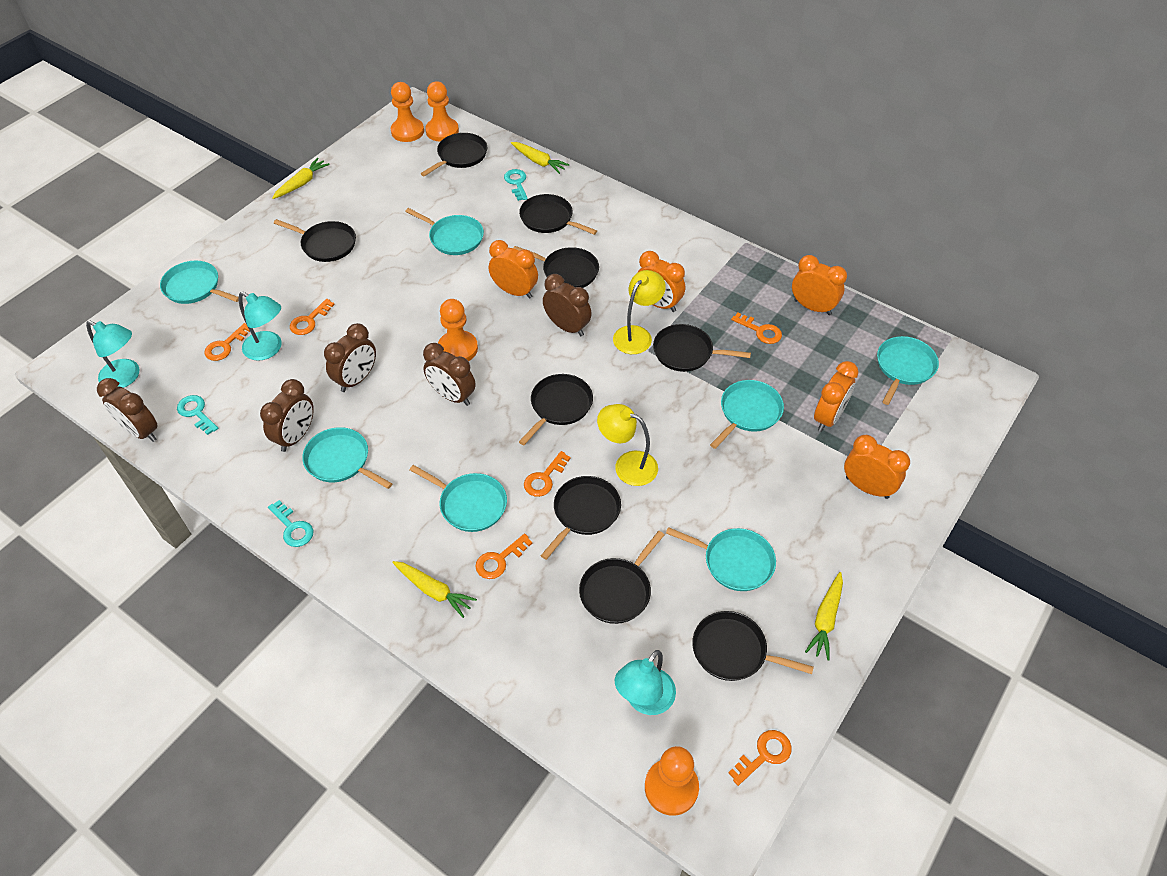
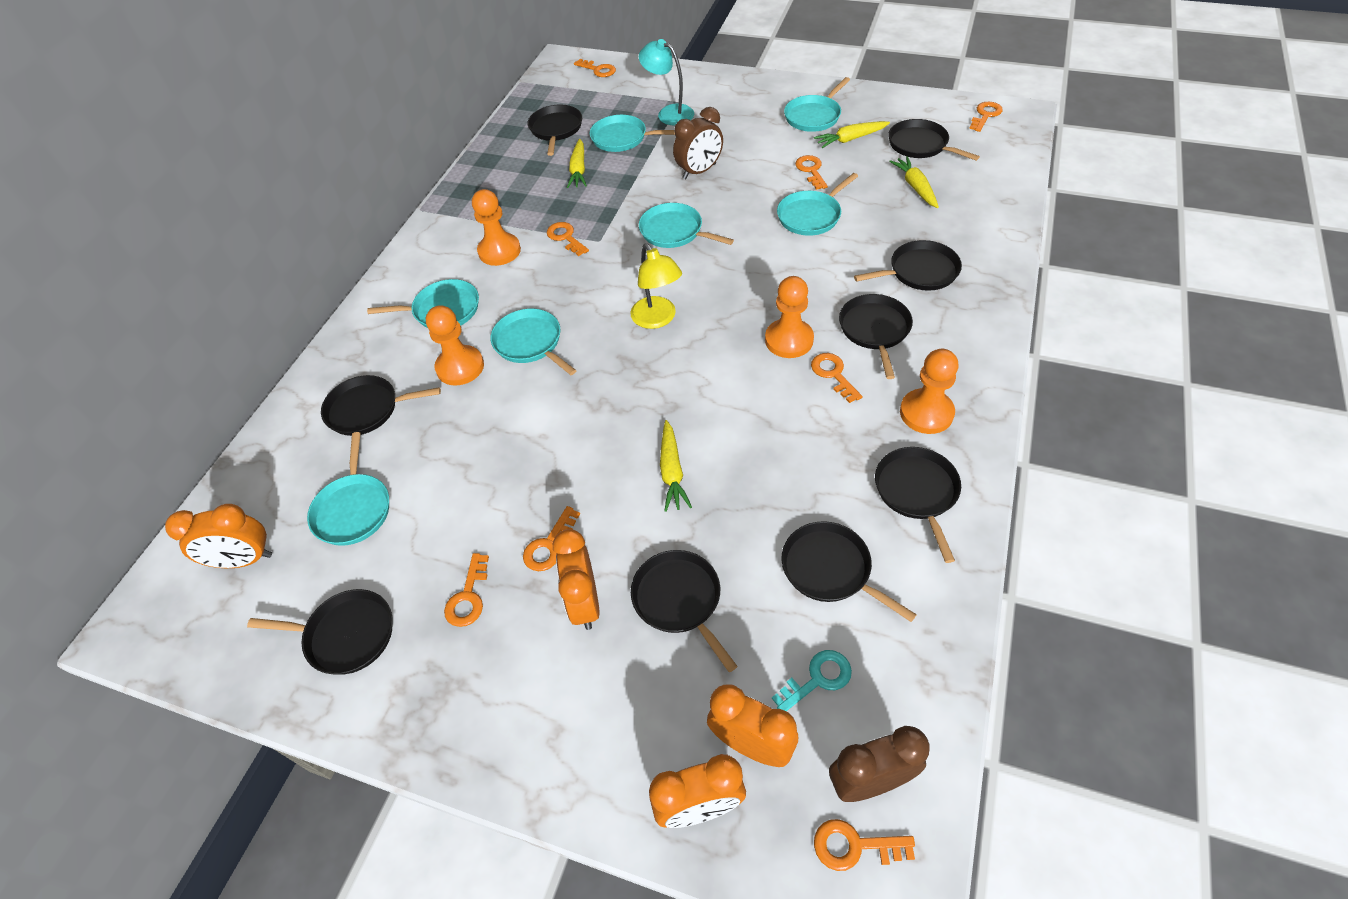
brown clock: 5 -> 2
orange clock: 5 -> 4
orange key: 6 -> 8
turquoise key: 3 -> 1
turquoise lamp: 3 -> 1
yellow lamp: 2 -> 1

